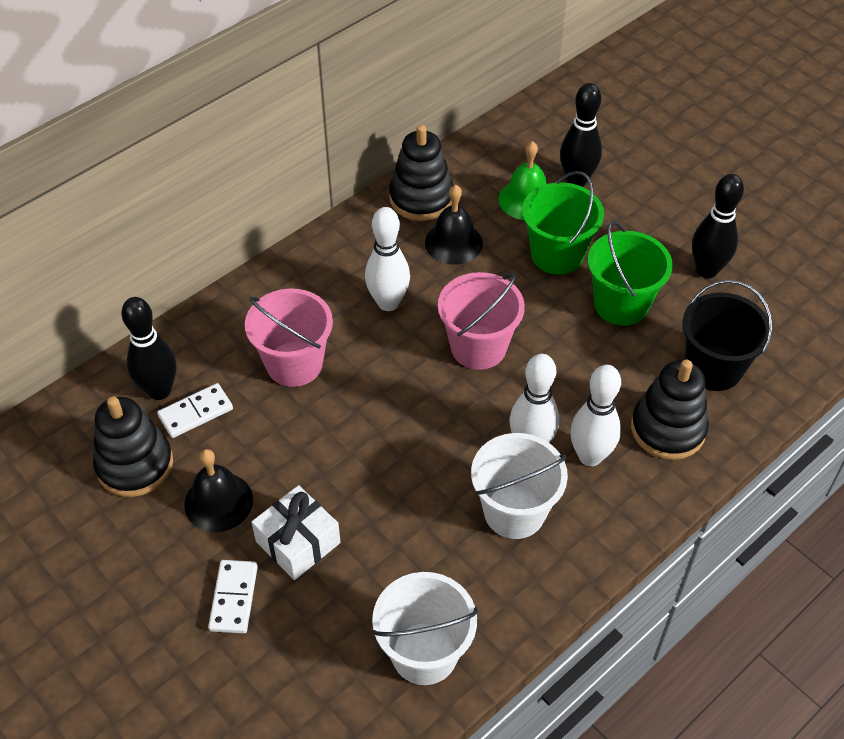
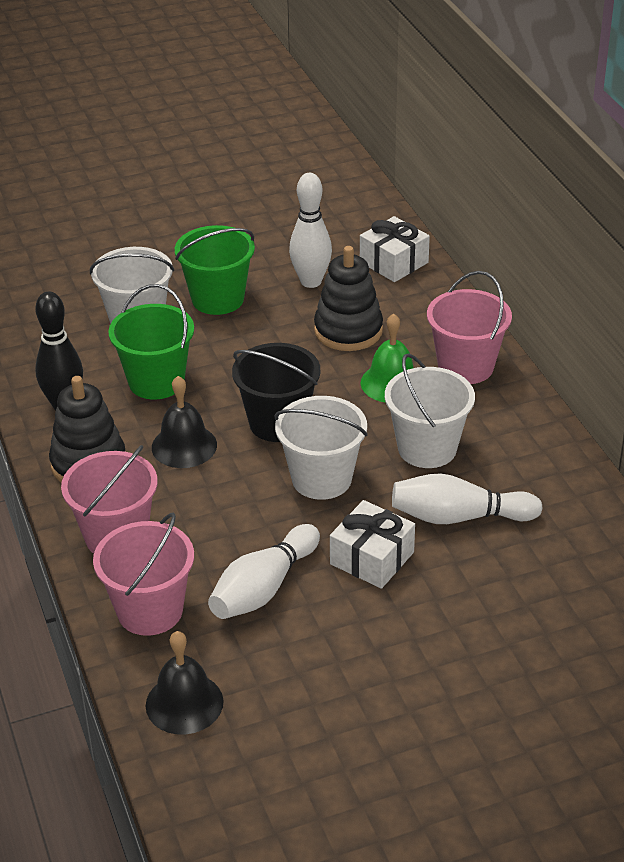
black bowling pin: 3 -> 1
black stacking toy: 3 -> 2
pink bucket: 2 -> 3
white bucket: 2 -> 3
white domino: 2 -> 0
white gift: 1 -> 2

